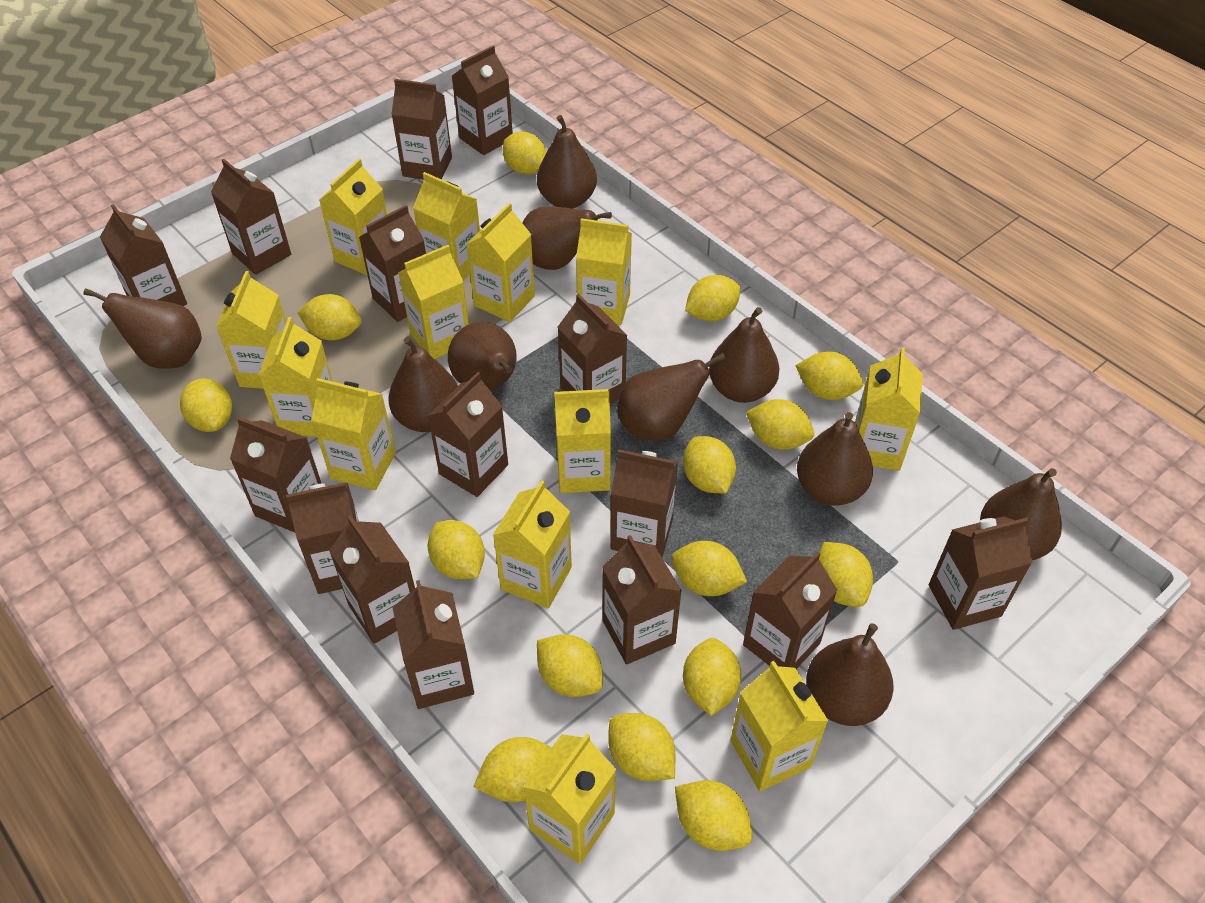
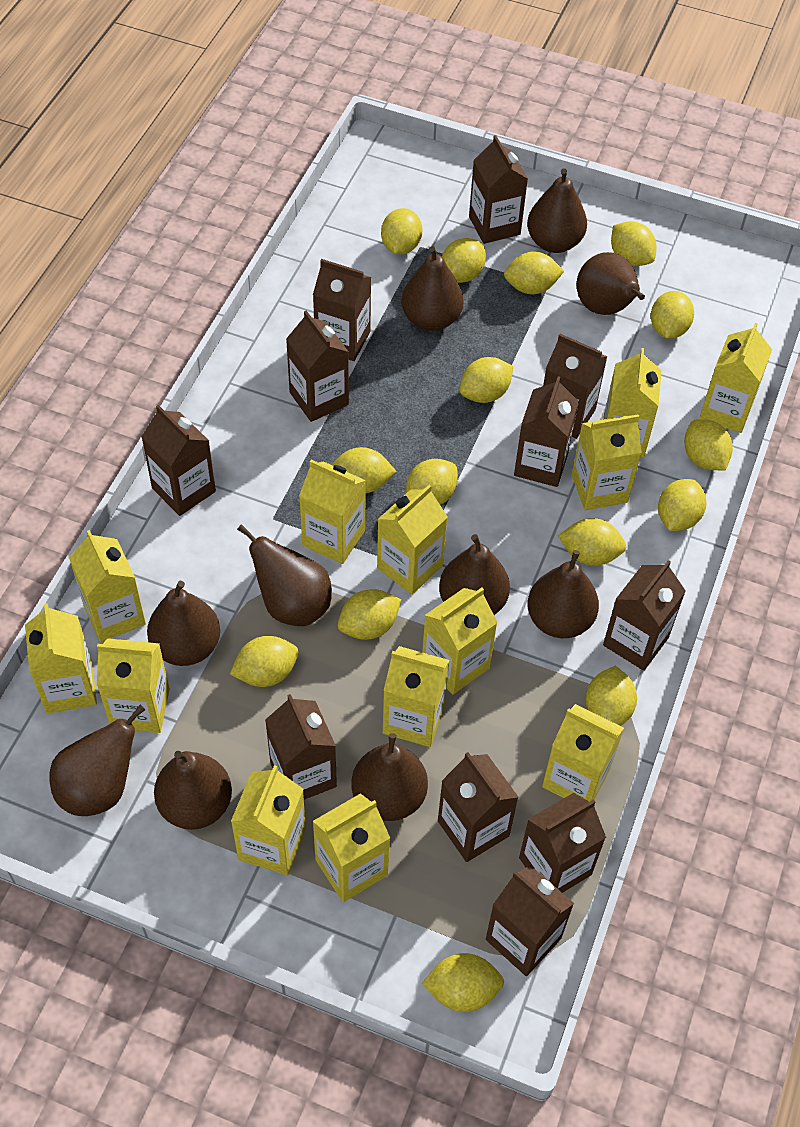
brown carton: 15 -> 11

